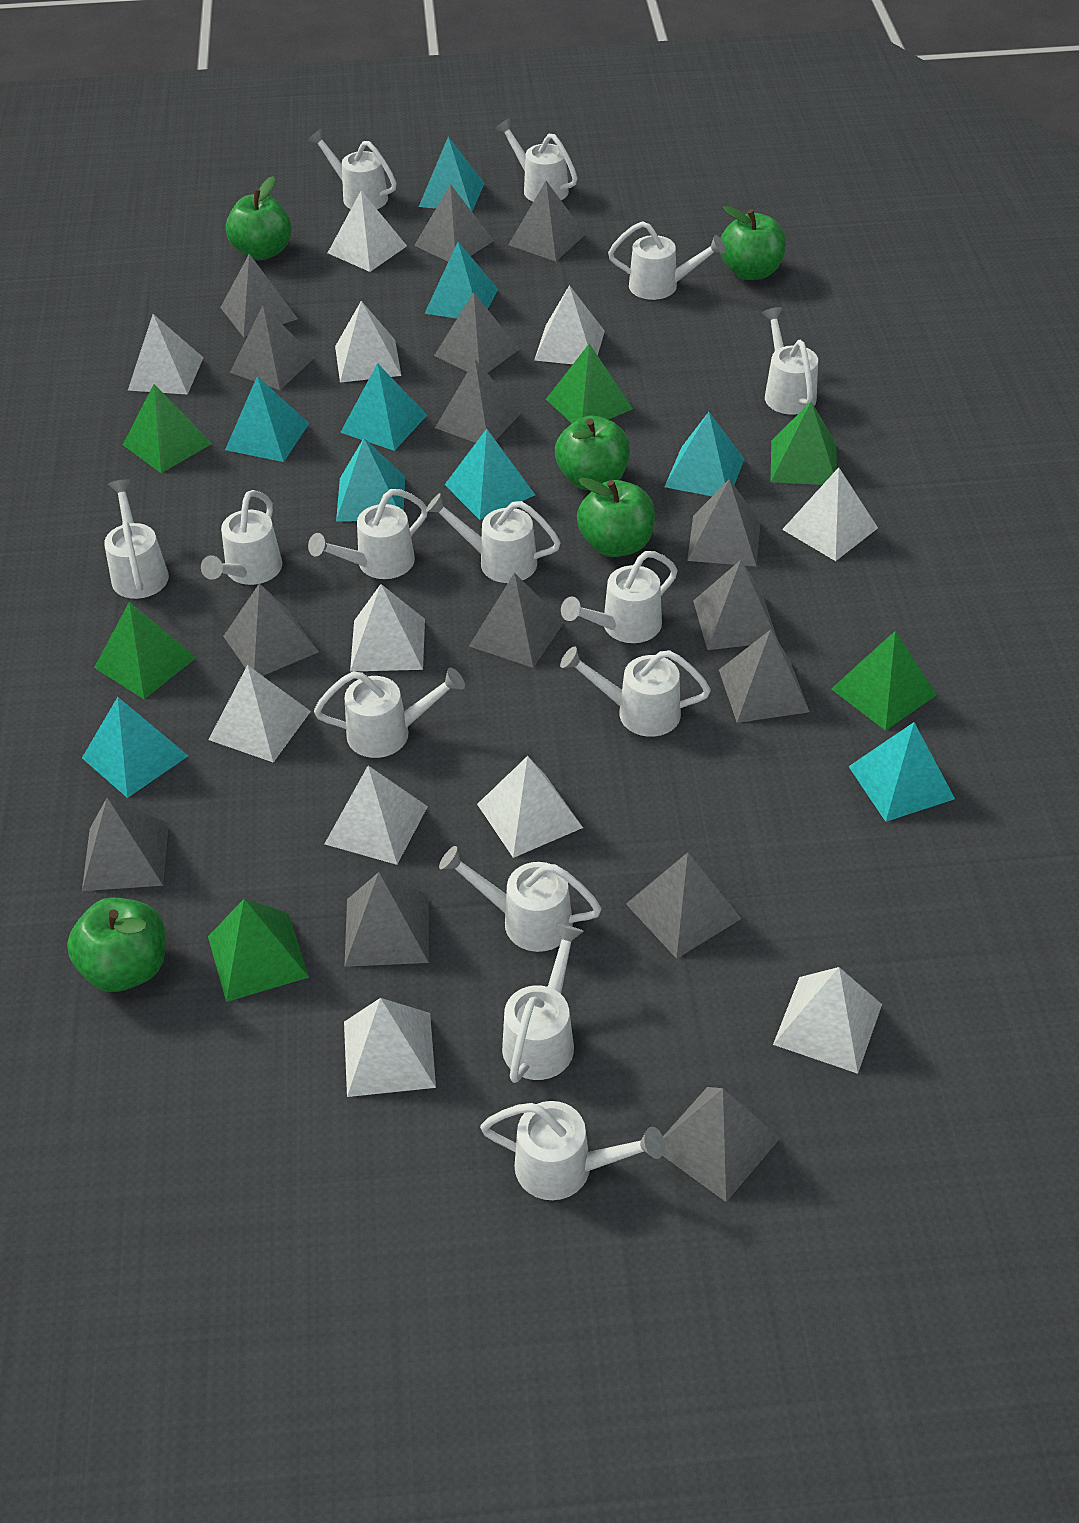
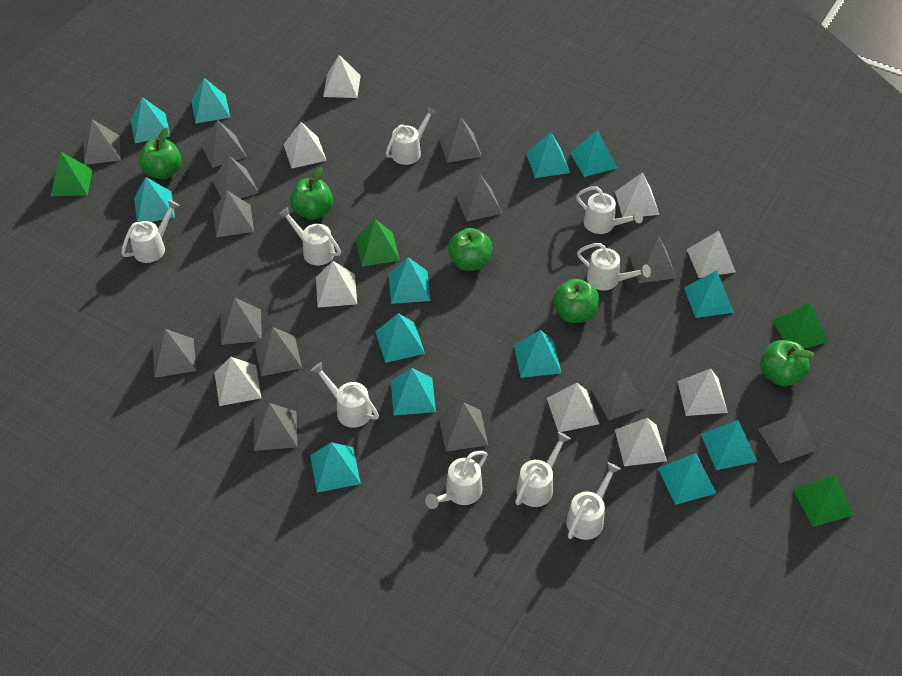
green pyramid: 6 -> 4
grey pyramid: 15 -> 14
turquoise pyramid: 9 -> 13
white pyramid: 11 -> 9
white watering can: 14 -> 9

